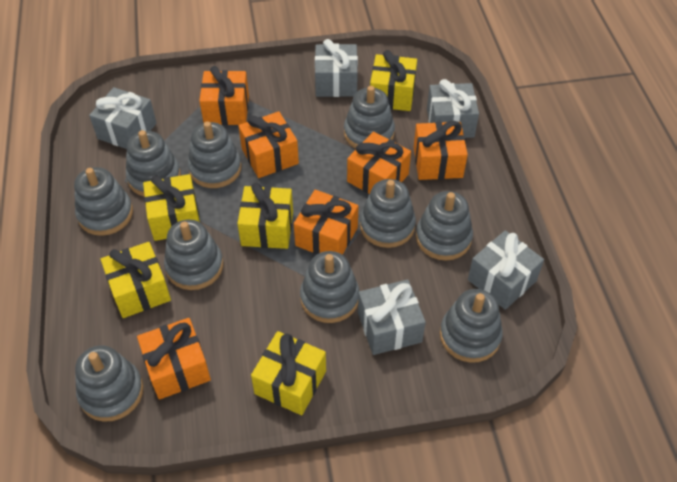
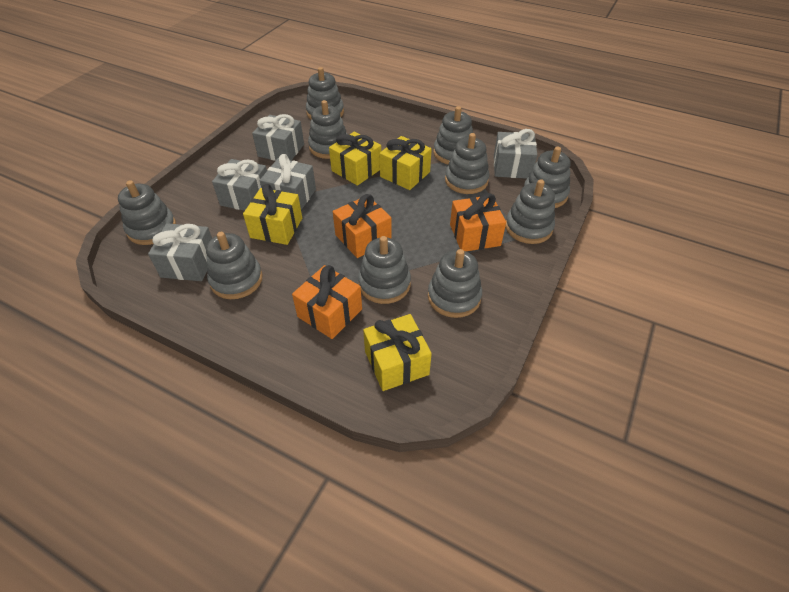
orange gift: 6 -> 3
yellow gift: 5 -> 4

